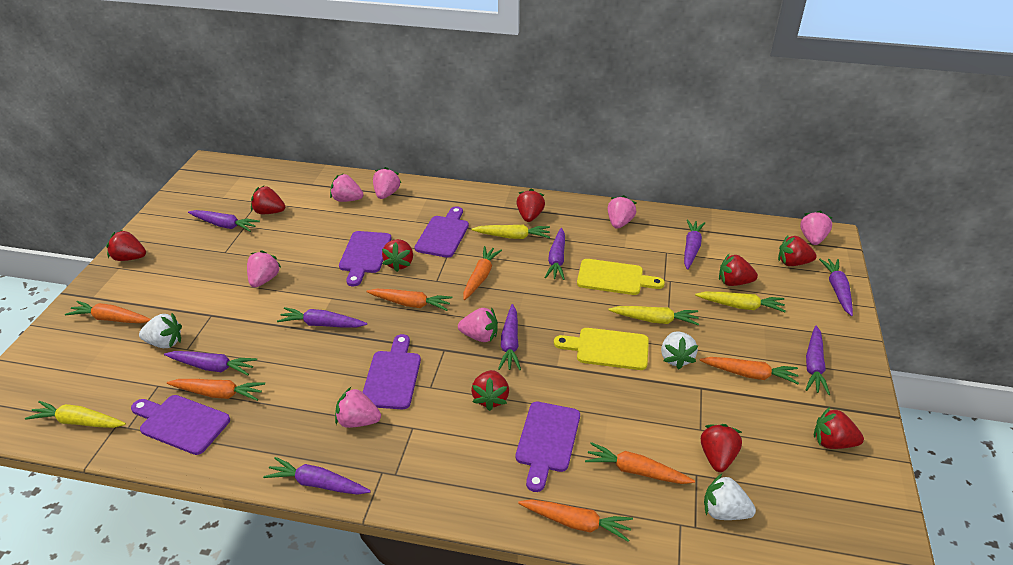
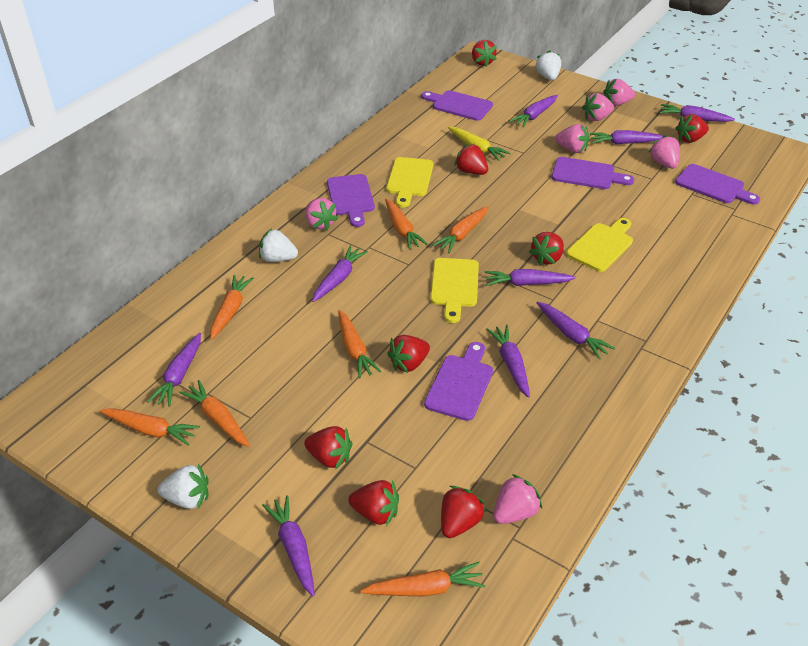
pink strawberry: 7 -> 6
red strawberry: 9 -> 8
yellow carrot: 4 -> 1
yellow cutting board: 2 -> 3

